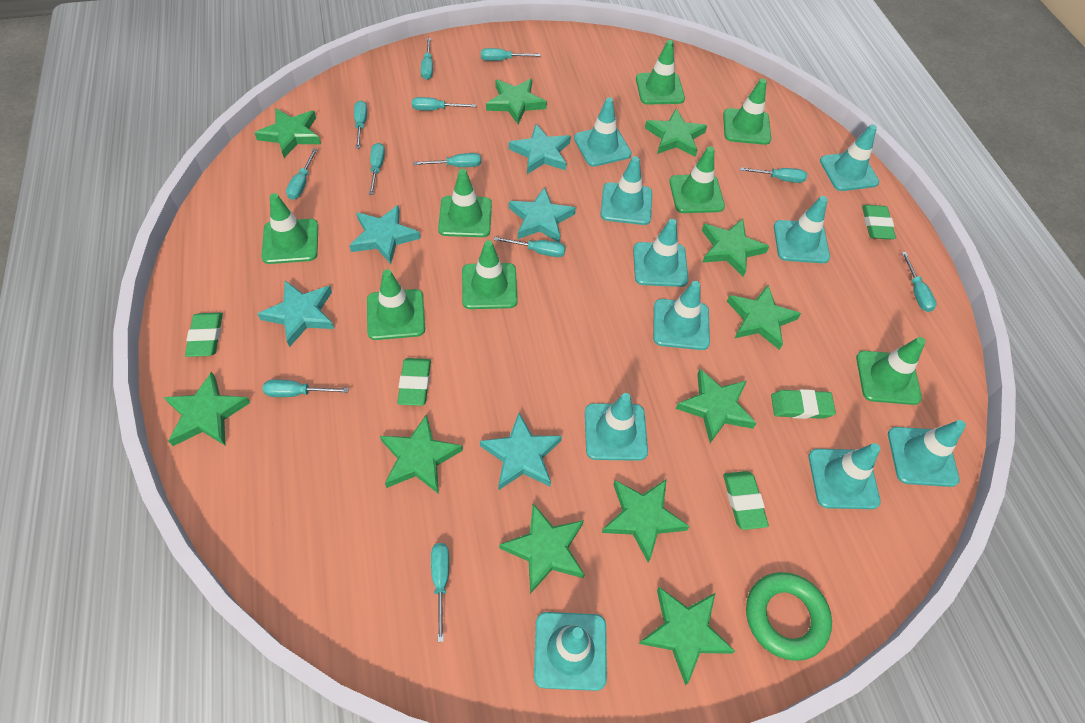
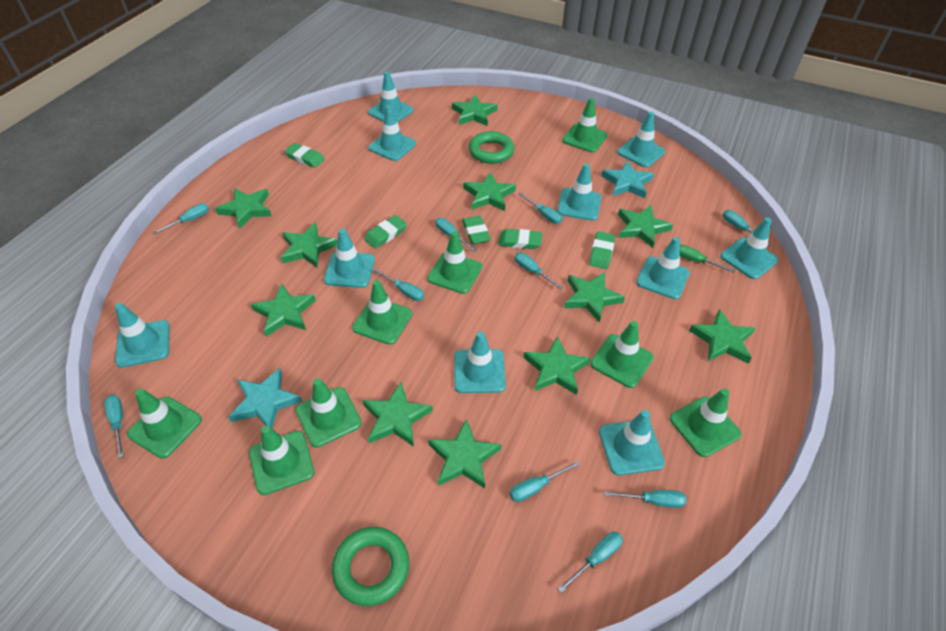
green ring: 1 -> 2
green screwdriver: 0 -> 1
turquoise screwdriver: 12 -> 10
turquoise star: 5 -> 2

